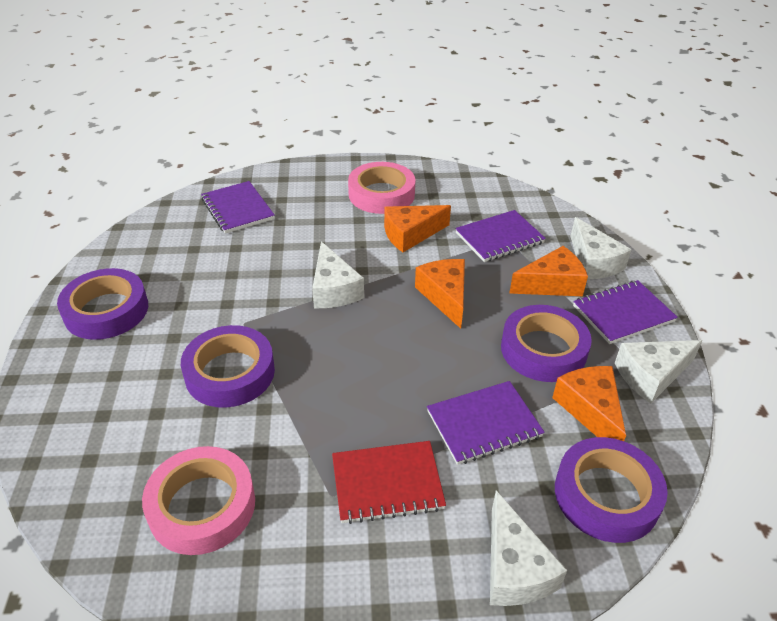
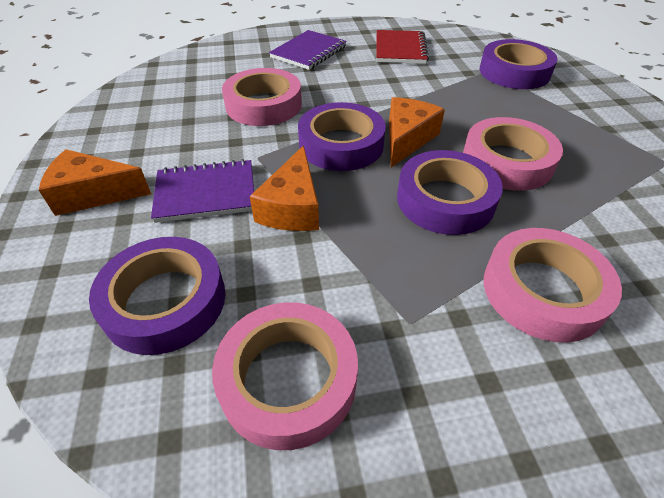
orange cheese: 4 -> 3
pink tape: 2 -> 4
purple notebook: 4 -> 2
white cheese: 4 -> 0

